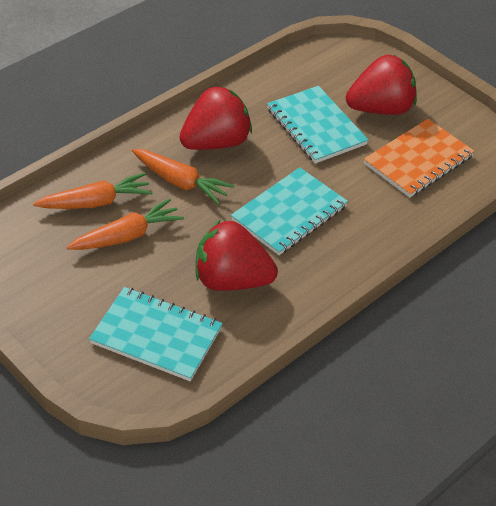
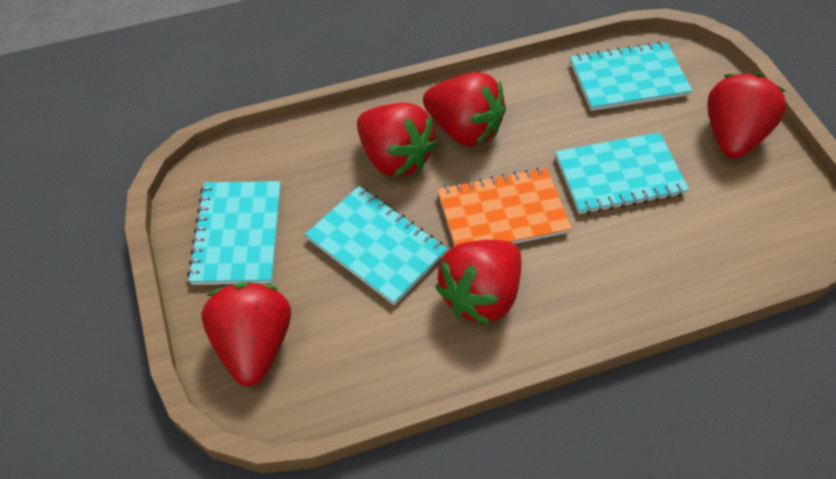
orange carrot: 3 -> 0
red strawberry: 3 -> 5
turquoise notebook: 3 -> 4

